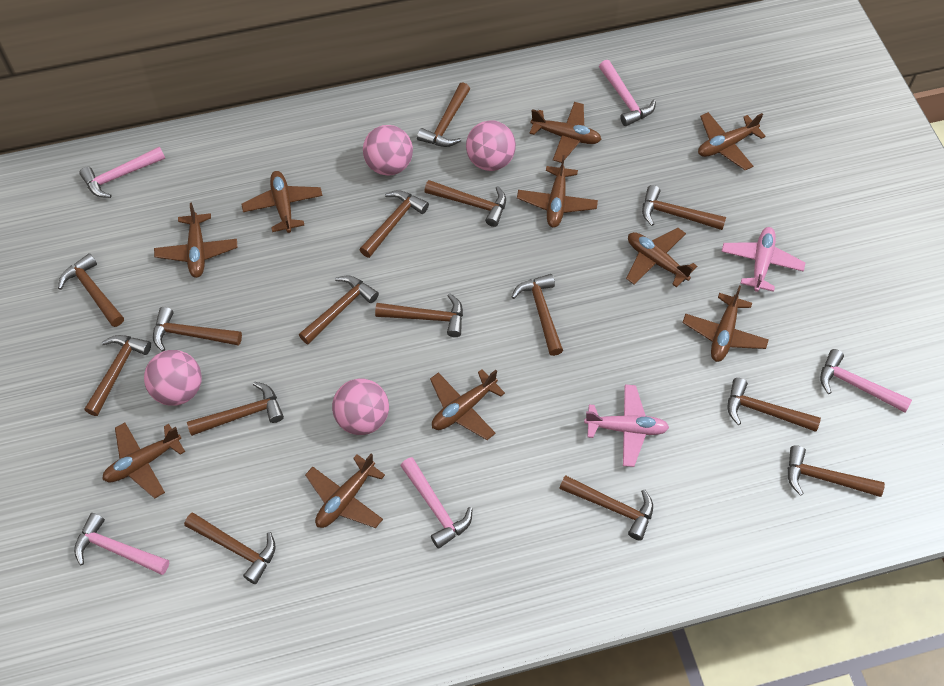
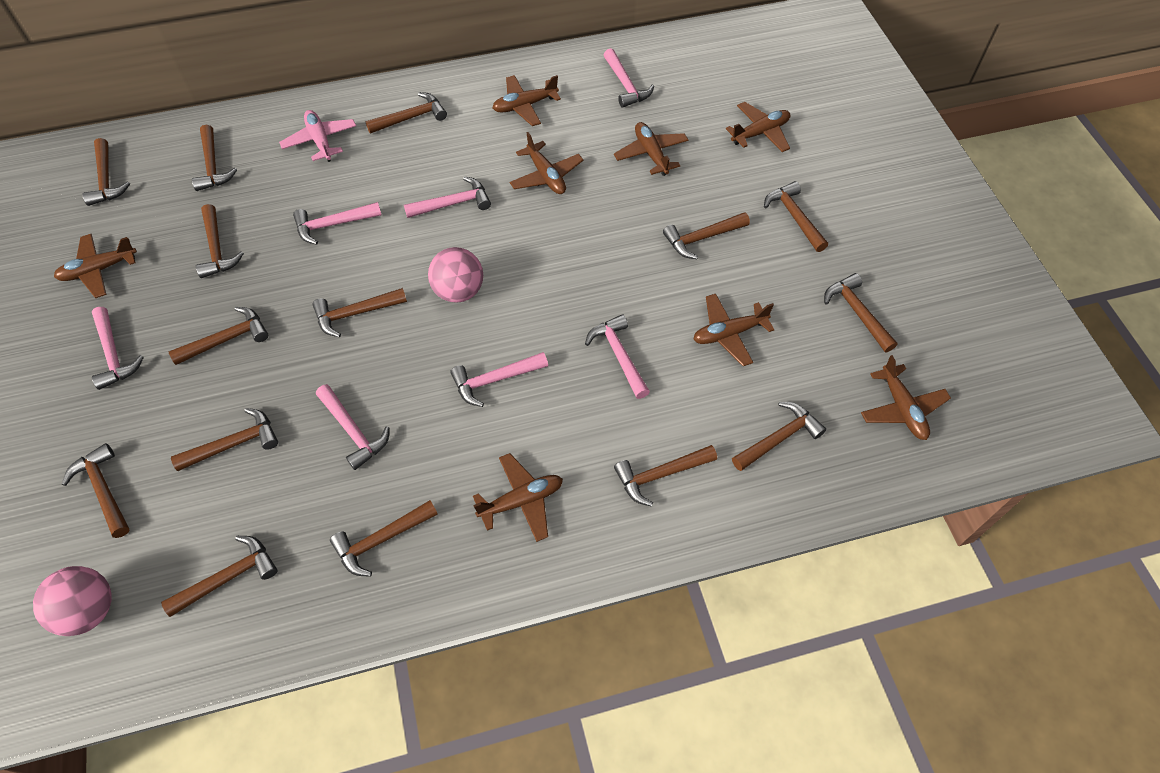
brown plane: 10 -> 8
pink ball: 4 -> 2
pink hammer: 5 -> 7
pink plane: 2 -> 1

